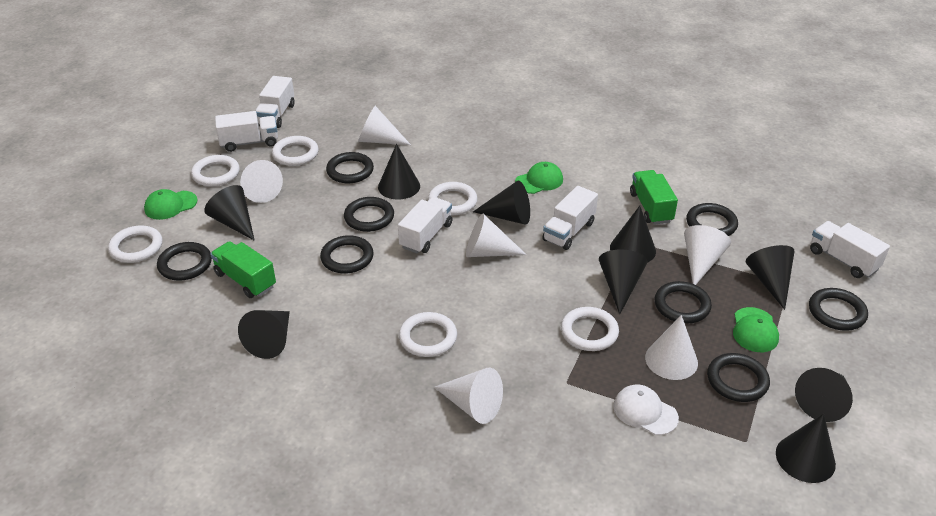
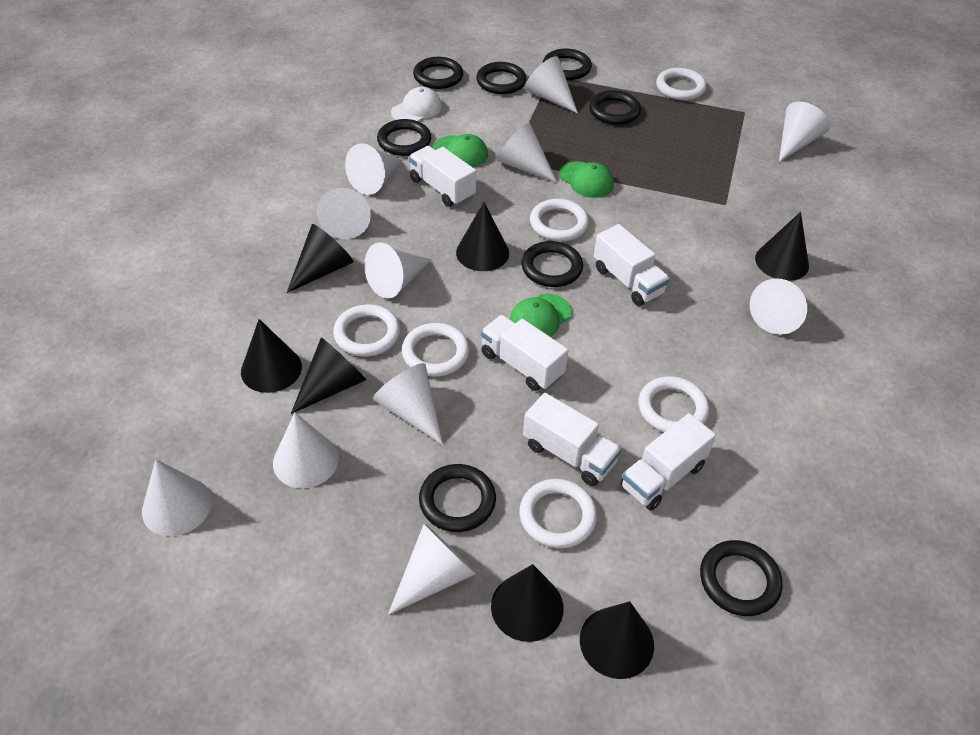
black cone: 9 -> 7
green truck: 2 -> 0
white cone: 6 -> 11

